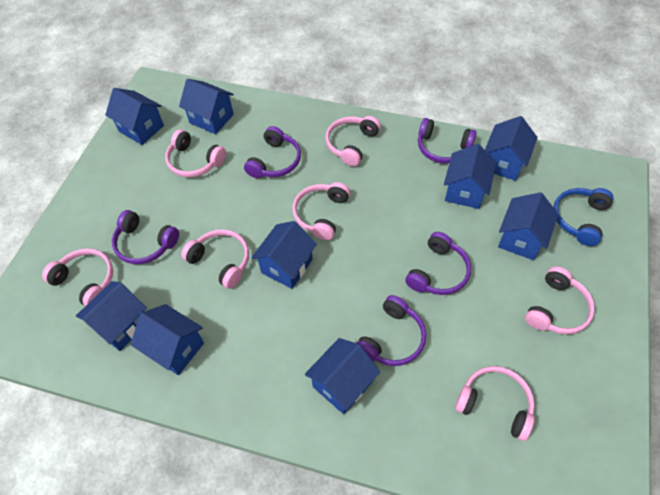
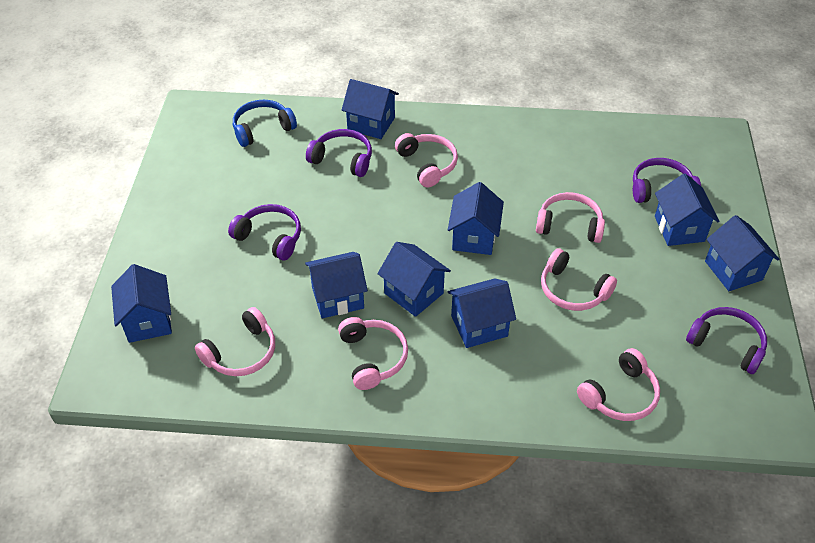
blue house: 9 -> 8
pink headphones: 7 -> 6
purple headphones: 5 -> 4

